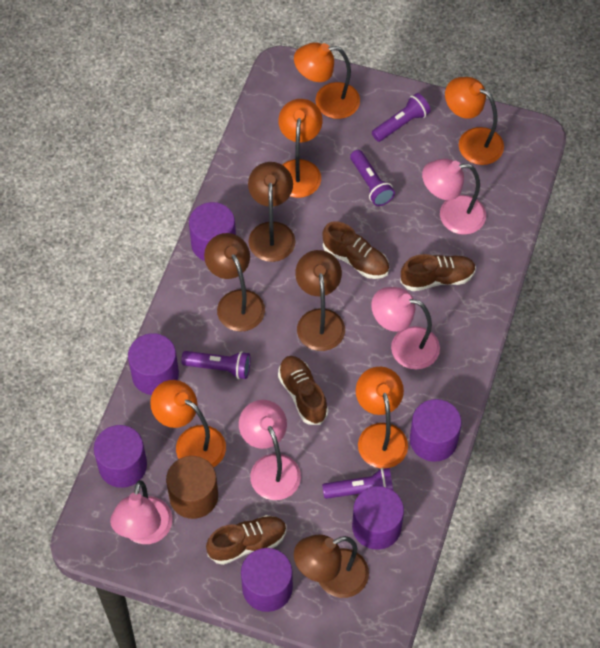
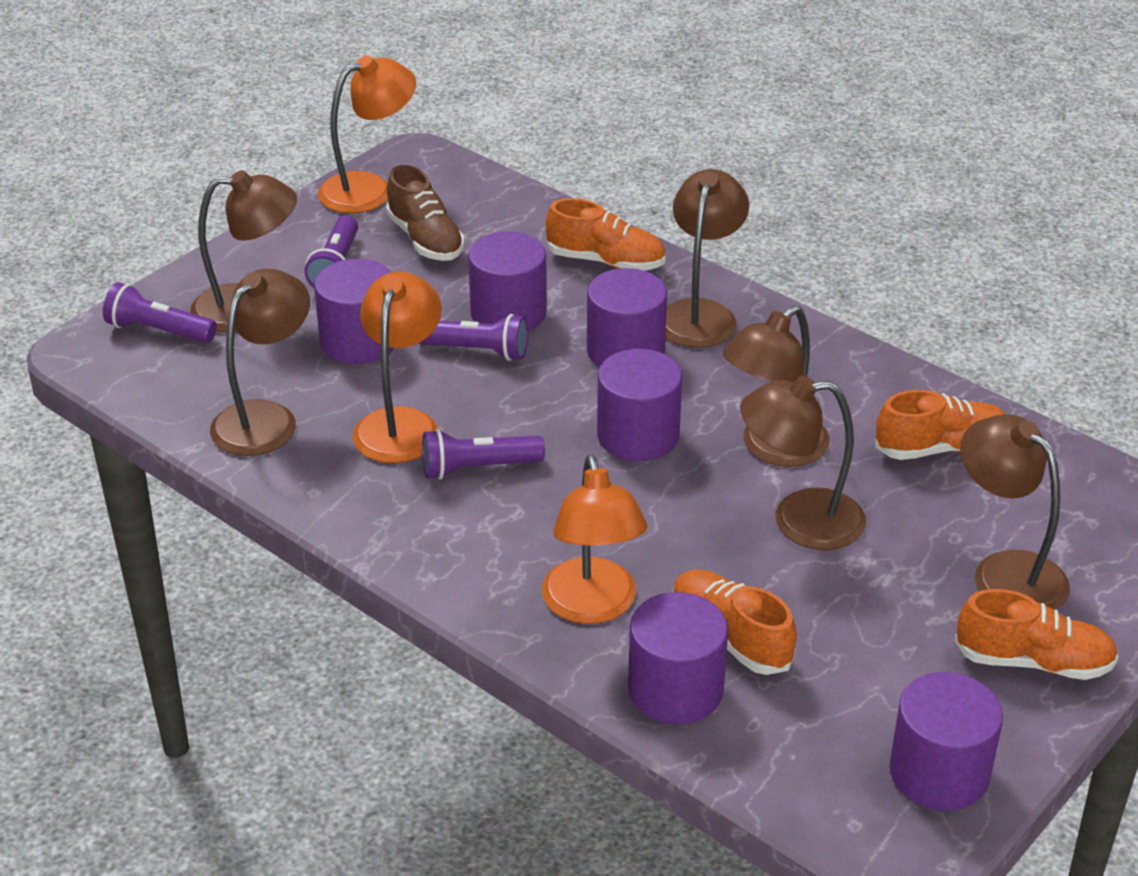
brown cylinder: 1 -> 0
brown lamp: 4 -> 6
brown shoe: 4 -> 1
orange lamp: 5 -> 3
orange shoe: 0 -> 4
pink lamp: 4 -> 0

